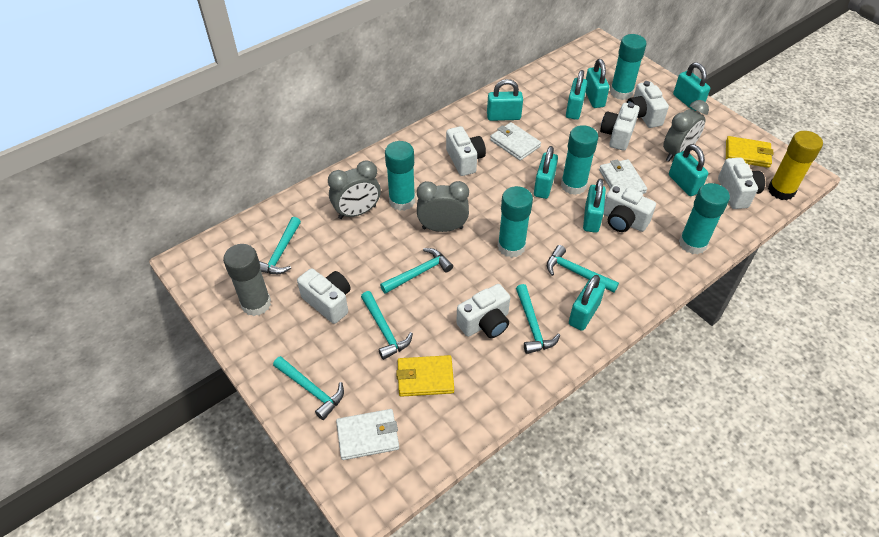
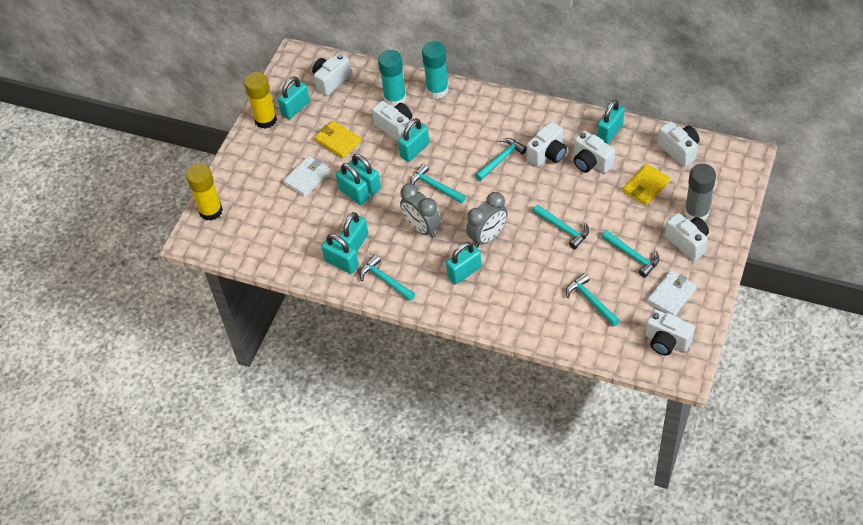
grey clock: 3 -> 2
turquoise glue stick: 5 -> 2
white wallet: 3 -> 2
yellow glue stick: 1 -> 2

